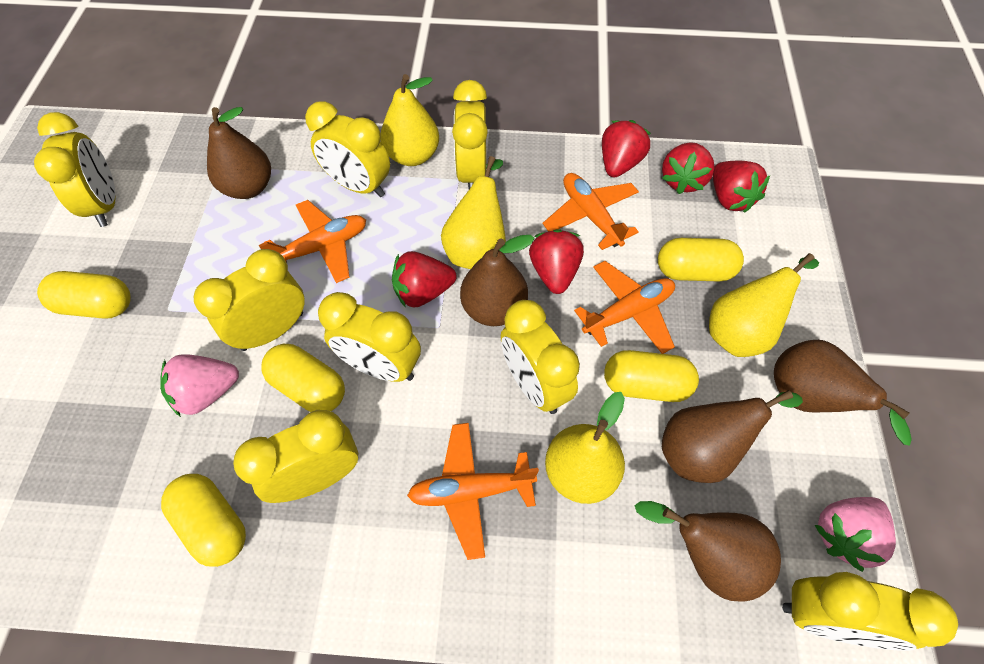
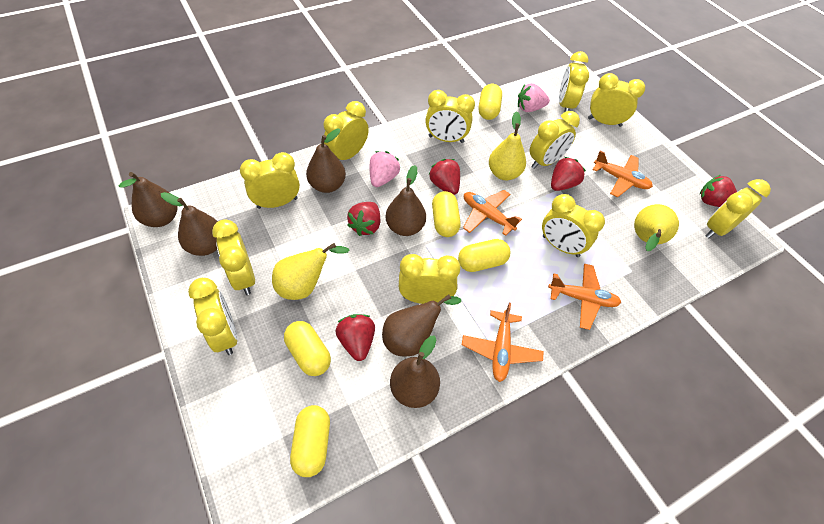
brown pear: 5 -> 6
yellow clock: 8 -> 11
yellow pear: 4 -> 3

